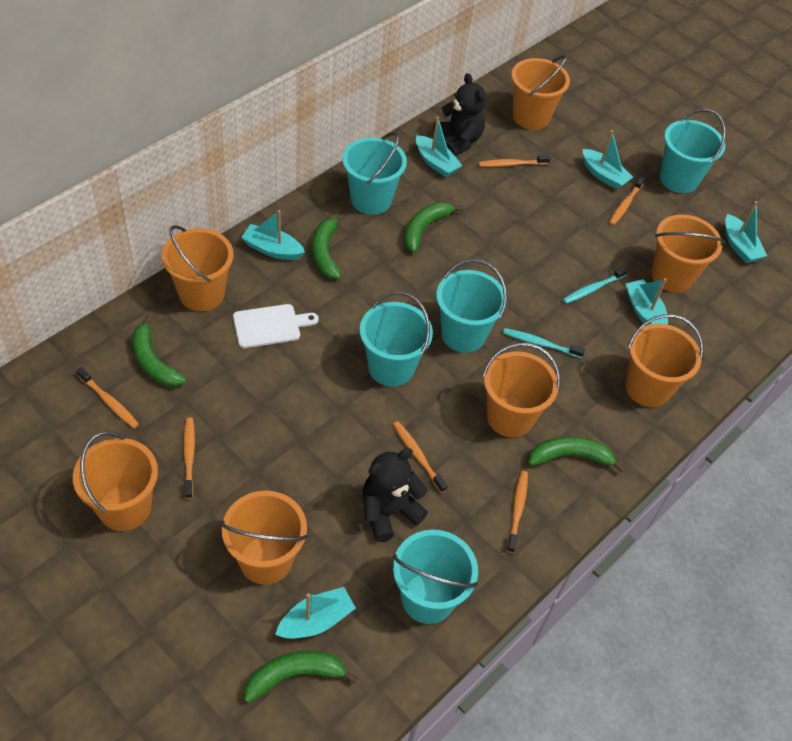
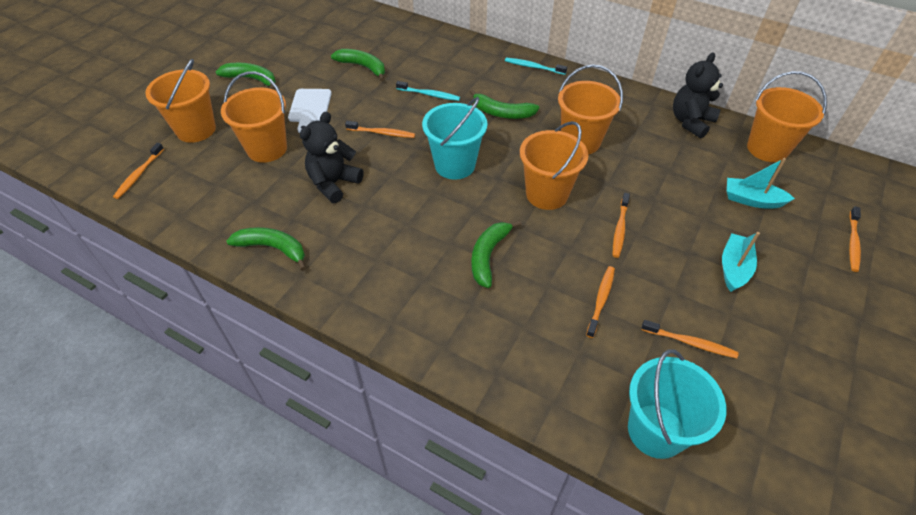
orange bucket: 7 -> 5
turquoise boat: 6 -> 2
turquoise bucket: 5 -> 2

